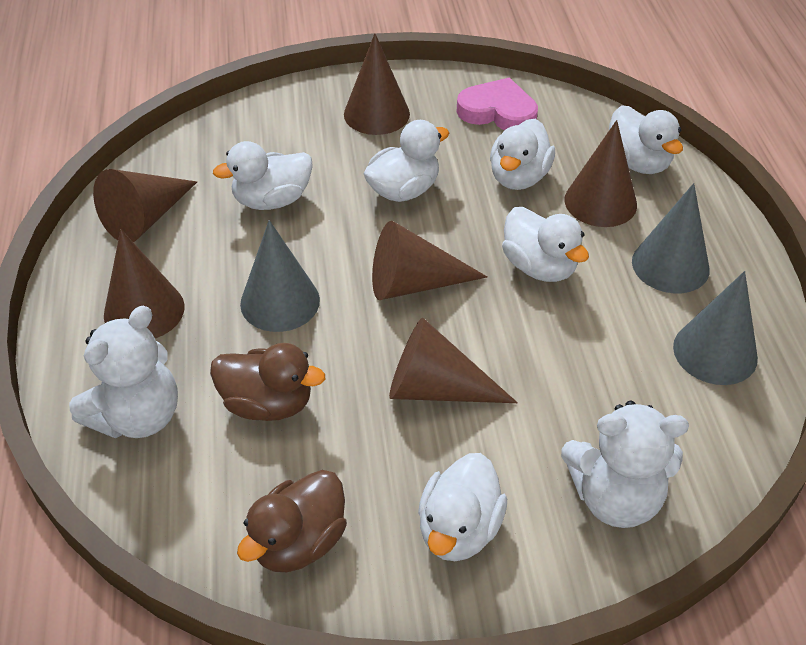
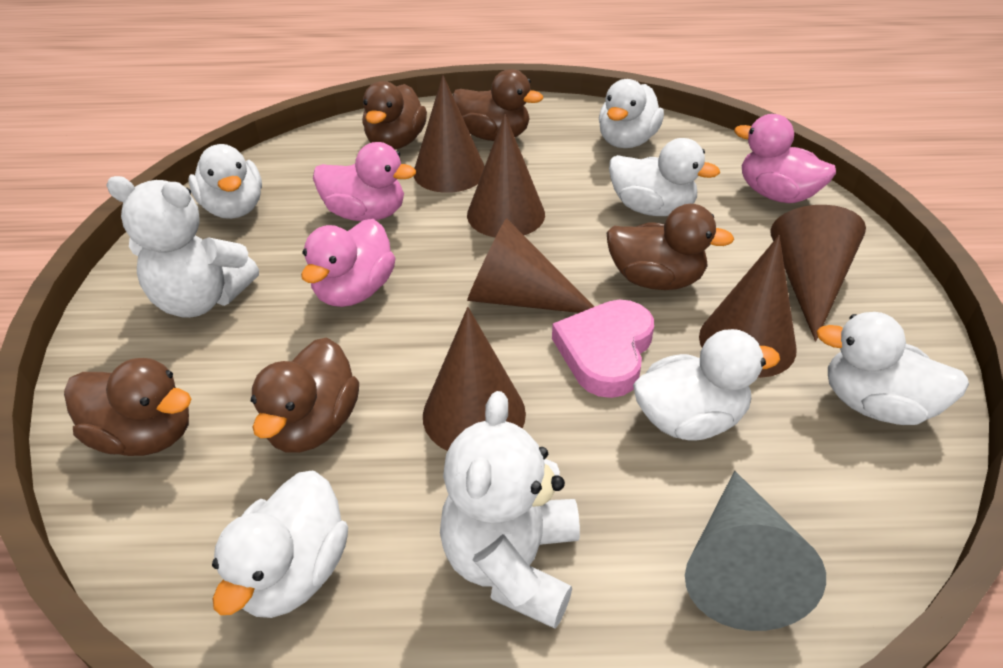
brown duck: 2 -> 5
grey cone: 3 -> 1
pink duck: 0 -> 3

